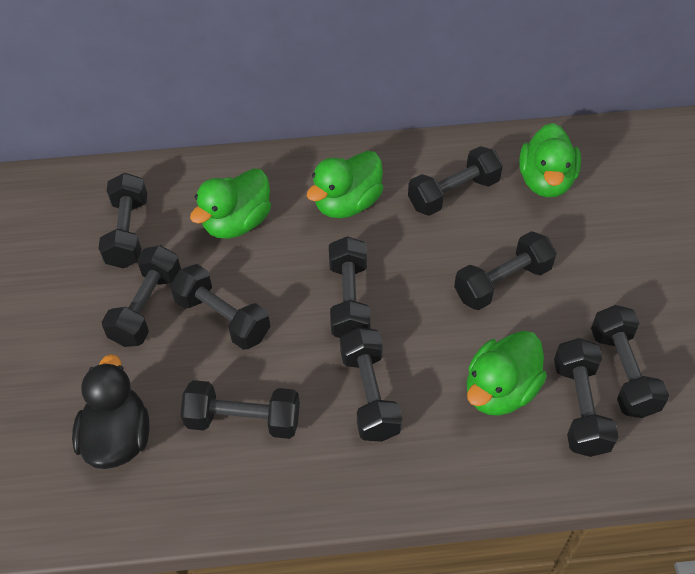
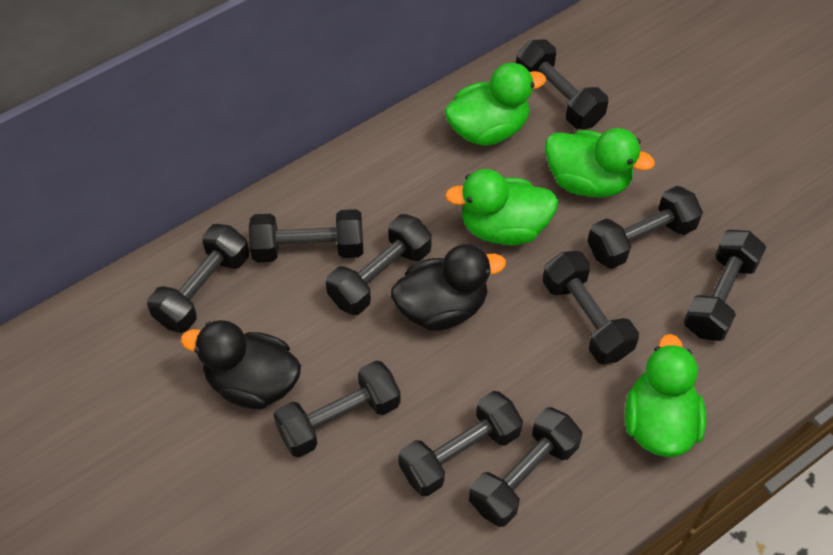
black duck: 1 -> 2

